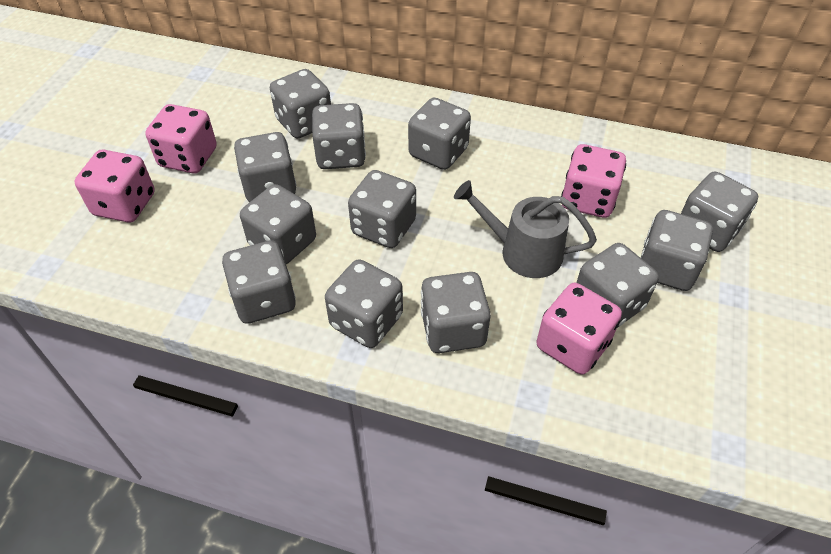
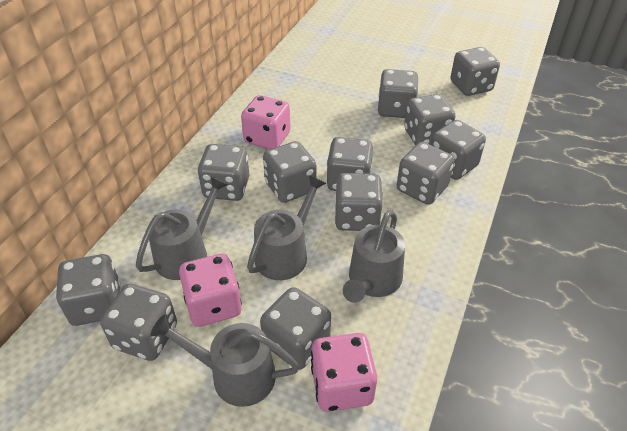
grey watering can: 1 -> 4
pink dice: 4 -> 3

